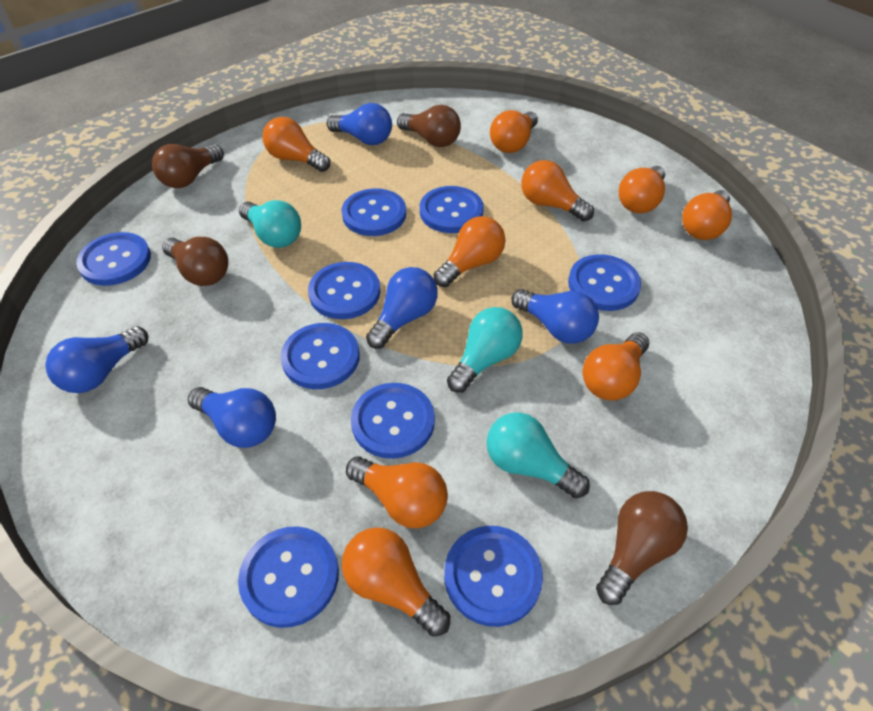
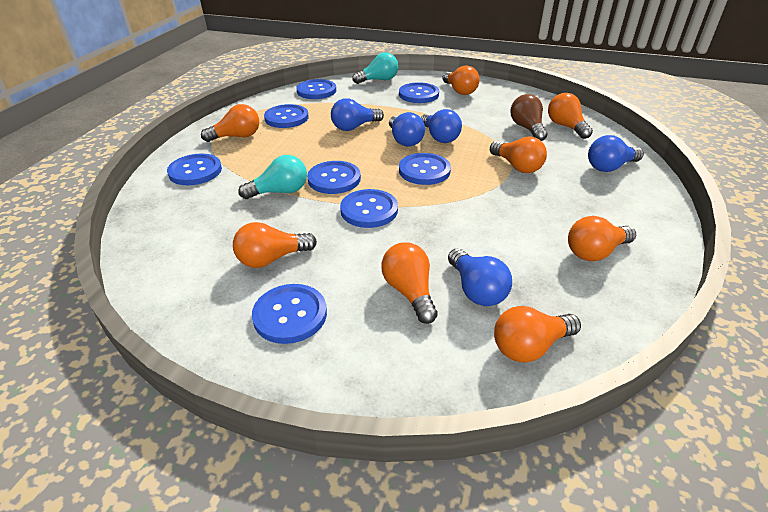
blue button: 9 -> 8
brown light bulb: 4 -> 1
orange light bulb: 9 -> 8
turquoise light bulb: 3 -> 2

